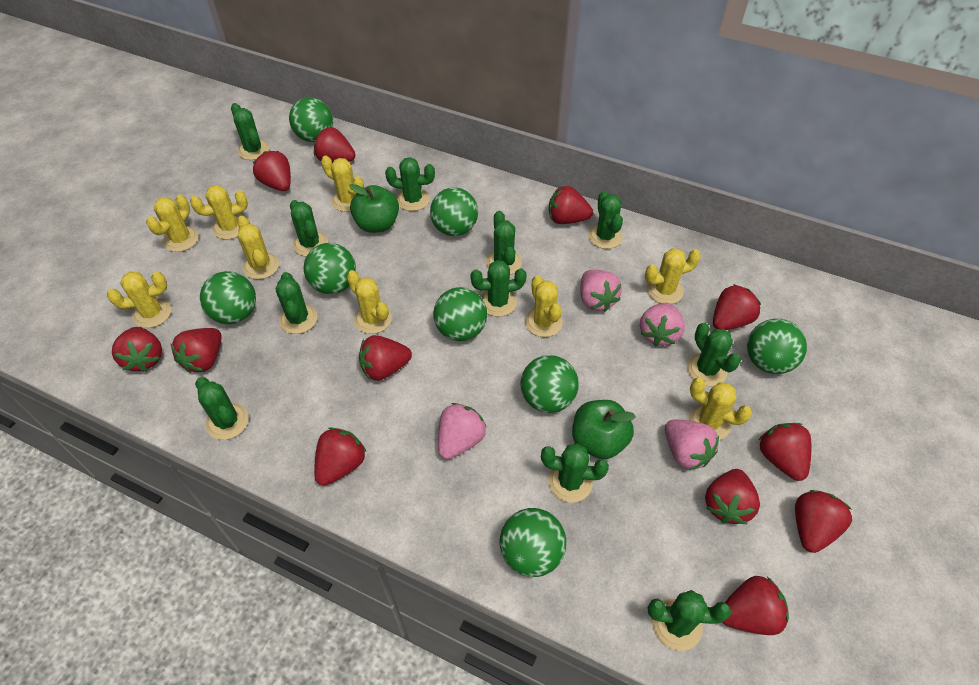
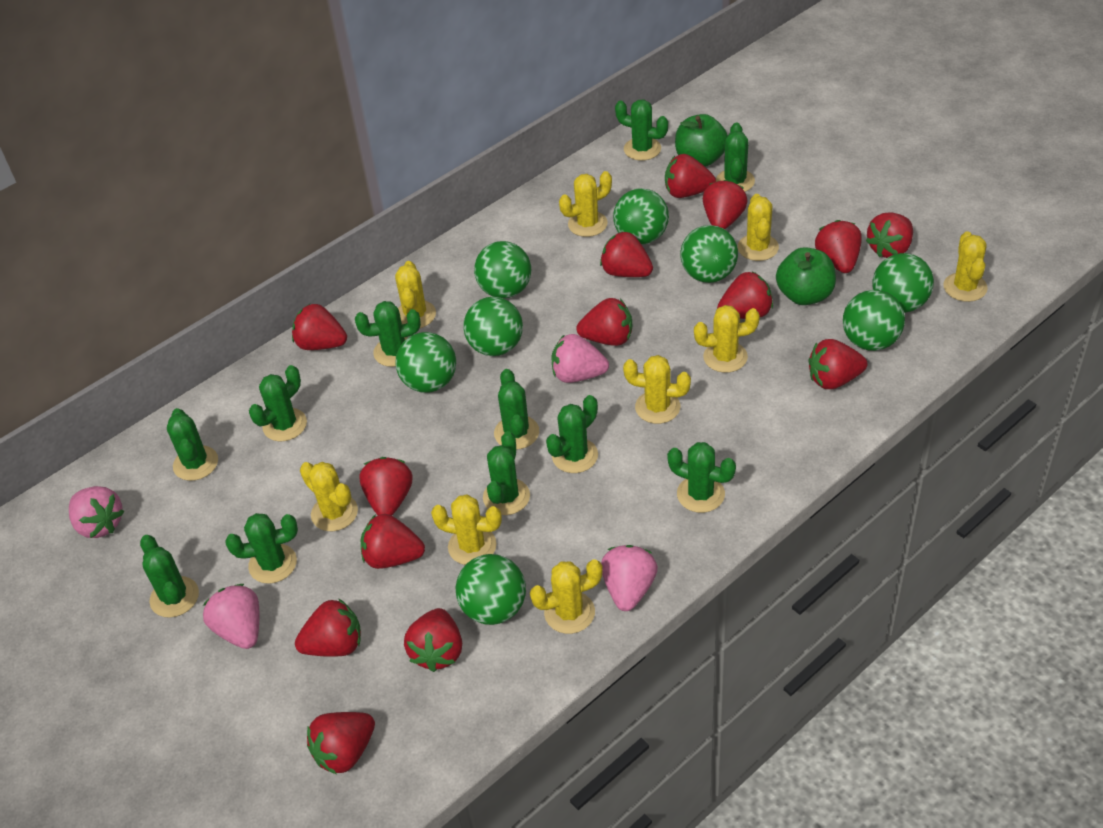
red strawberry: 12 -> 14

